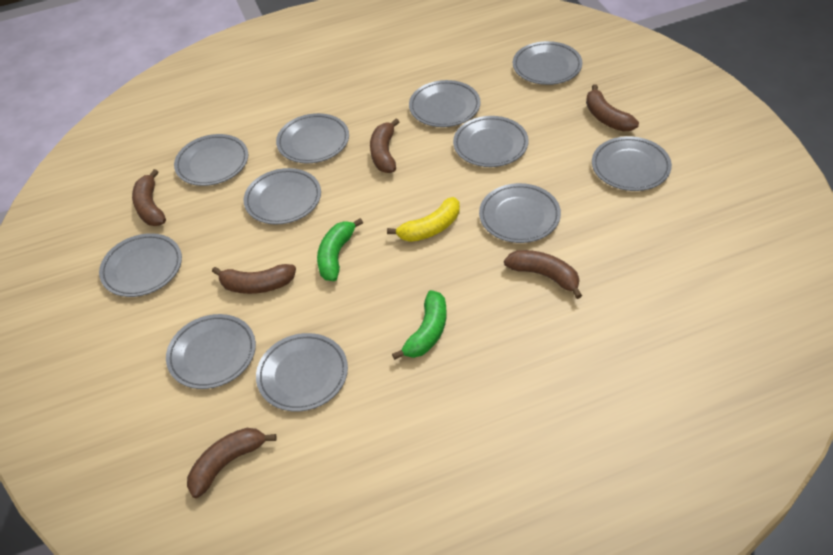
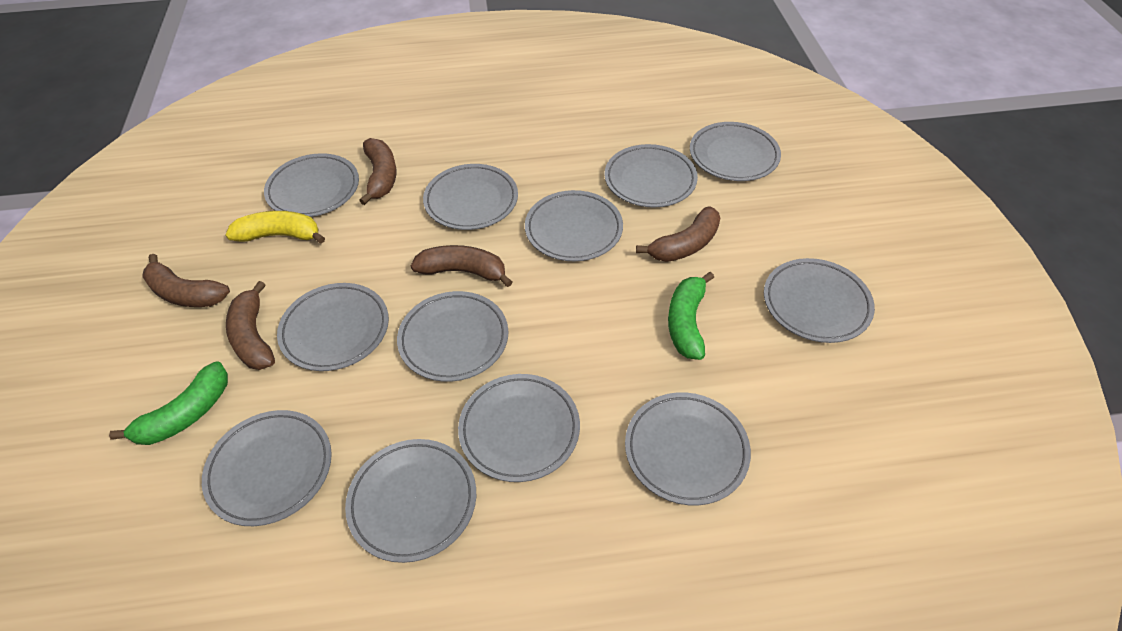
brown banana: 6 -> 5
grey plate: 11 -> 12

